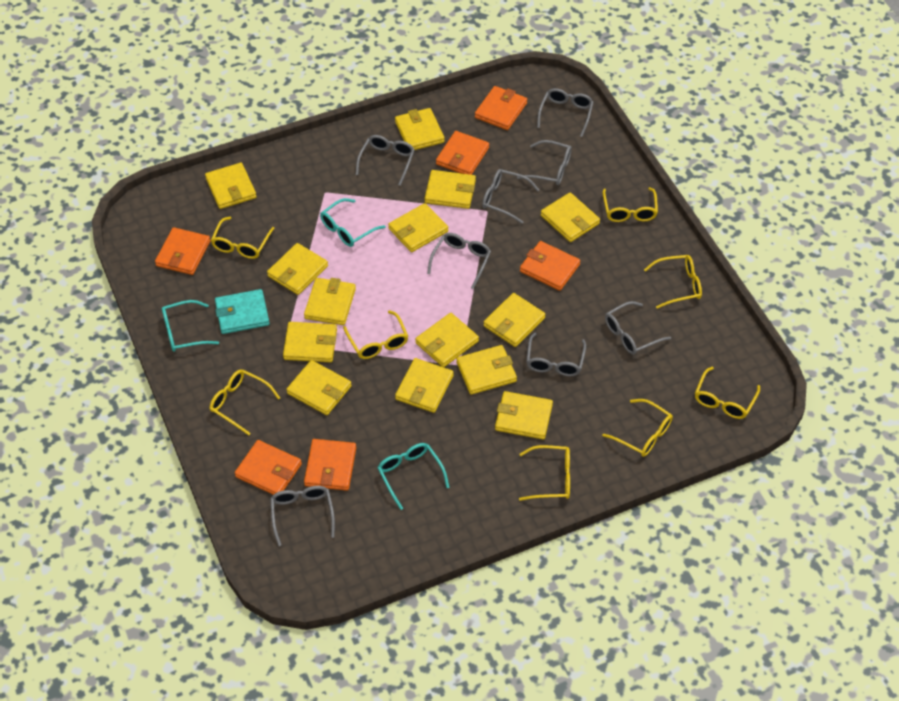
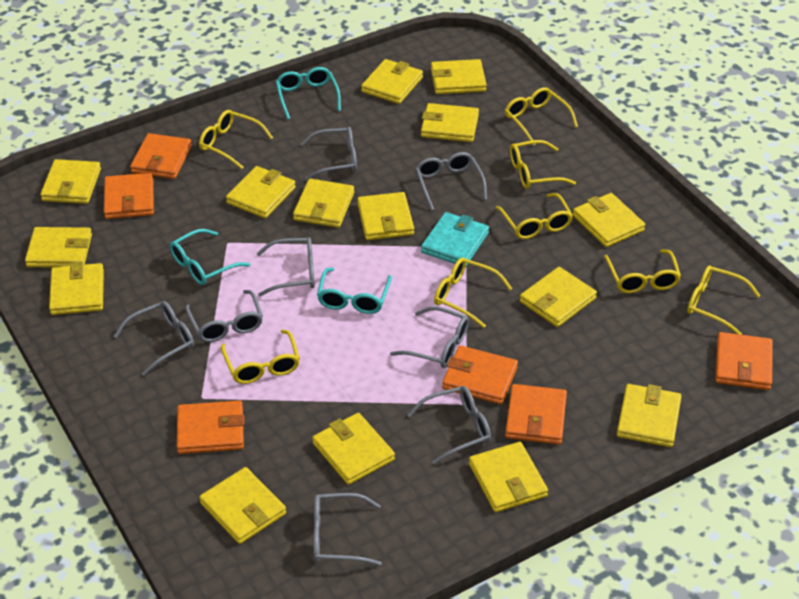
yellow wallet: 14 -> 15

